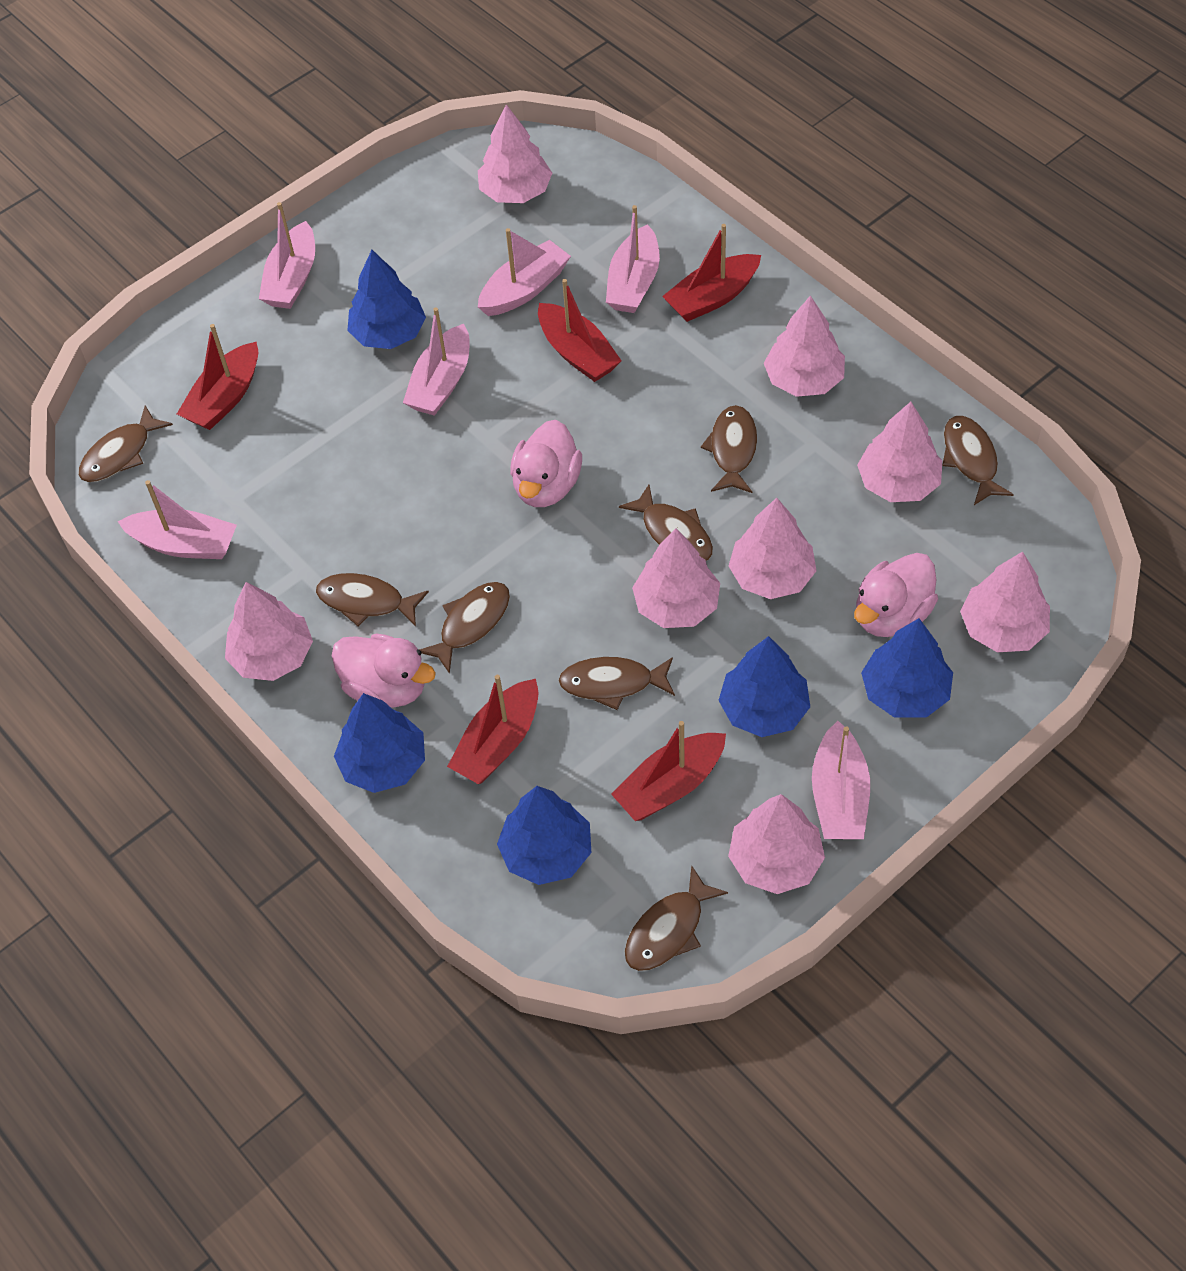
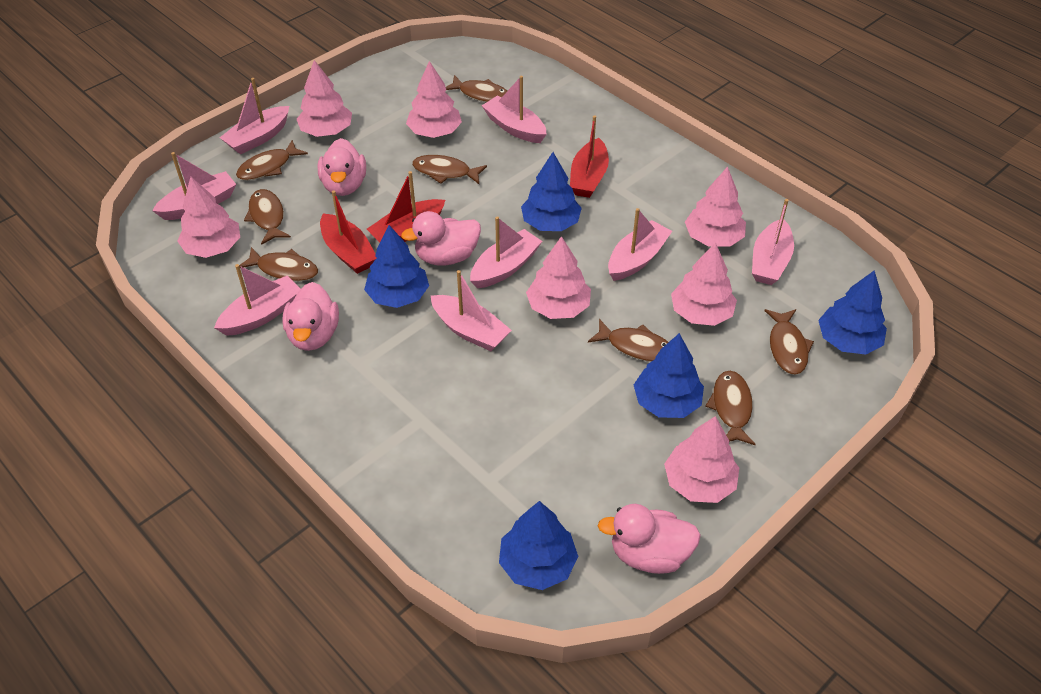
pink boat: 6 -> 8
pink duck: 3 -> 4
pink tree: 8 -> 7
red boat: 5 -> 3

